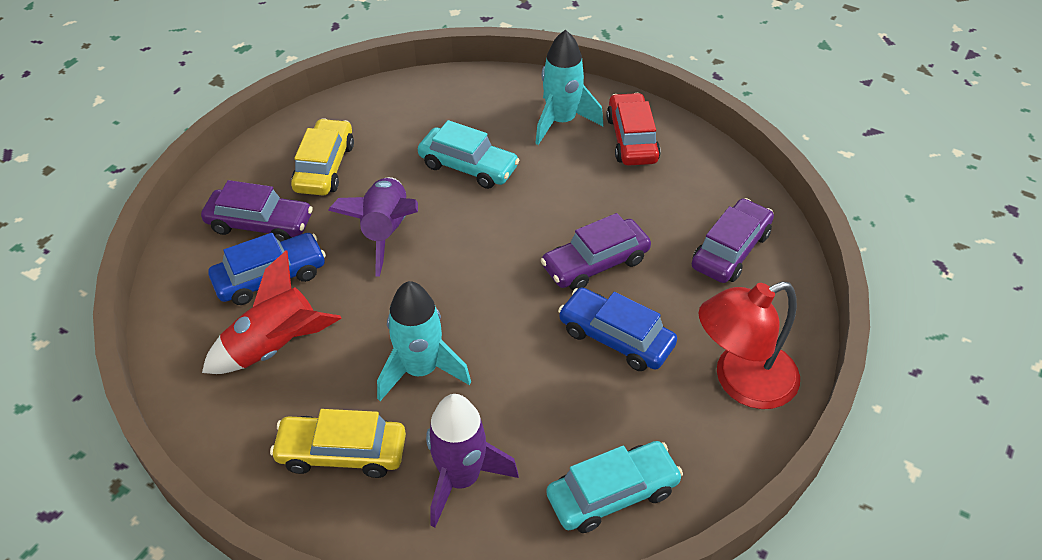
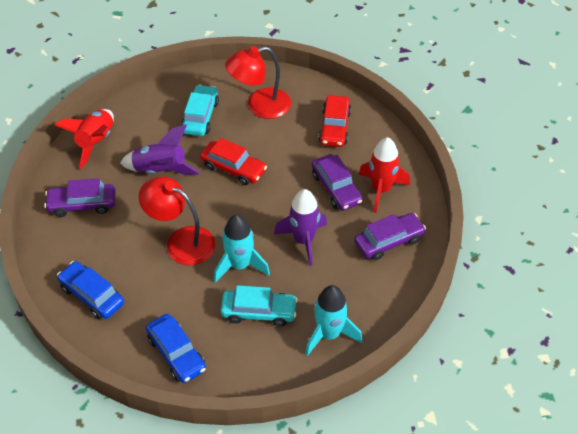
red car: 1 -> 2
red lamp: 1 -> 2
red rocket: 1 -> 2
yellow car: 2 -> 0

